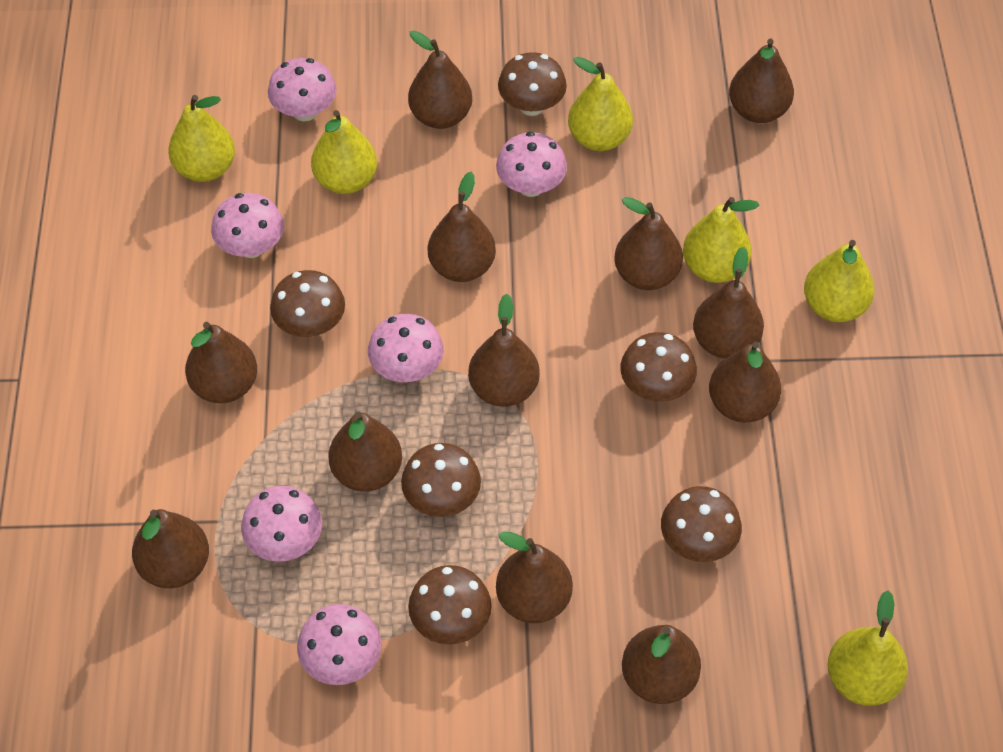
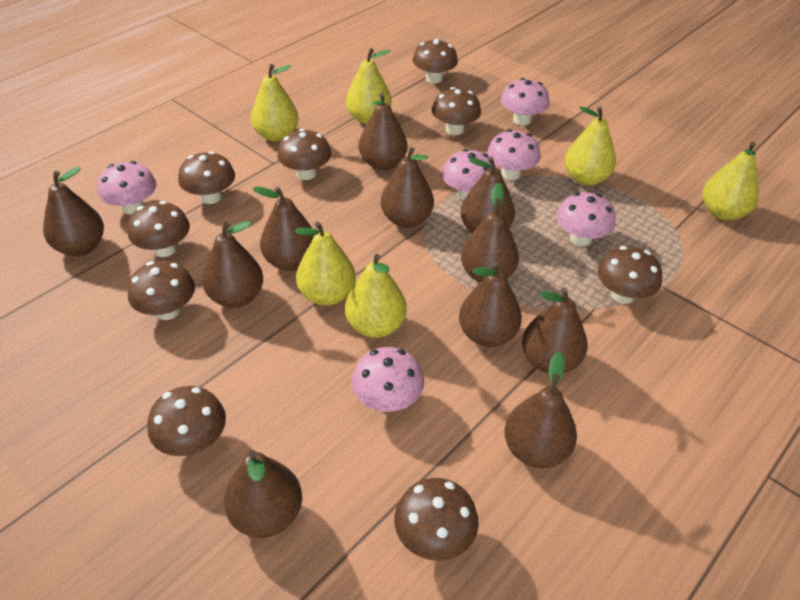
brown mushroom: 6 -> 9
brown pear: 12 -> 11

